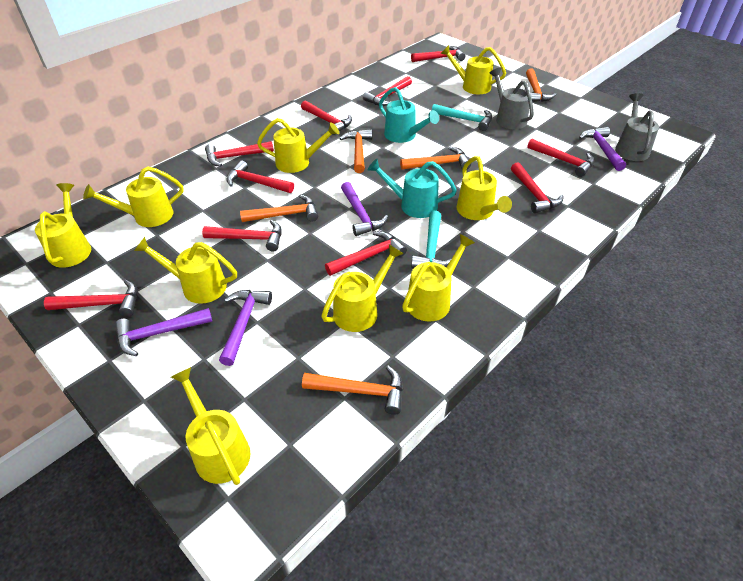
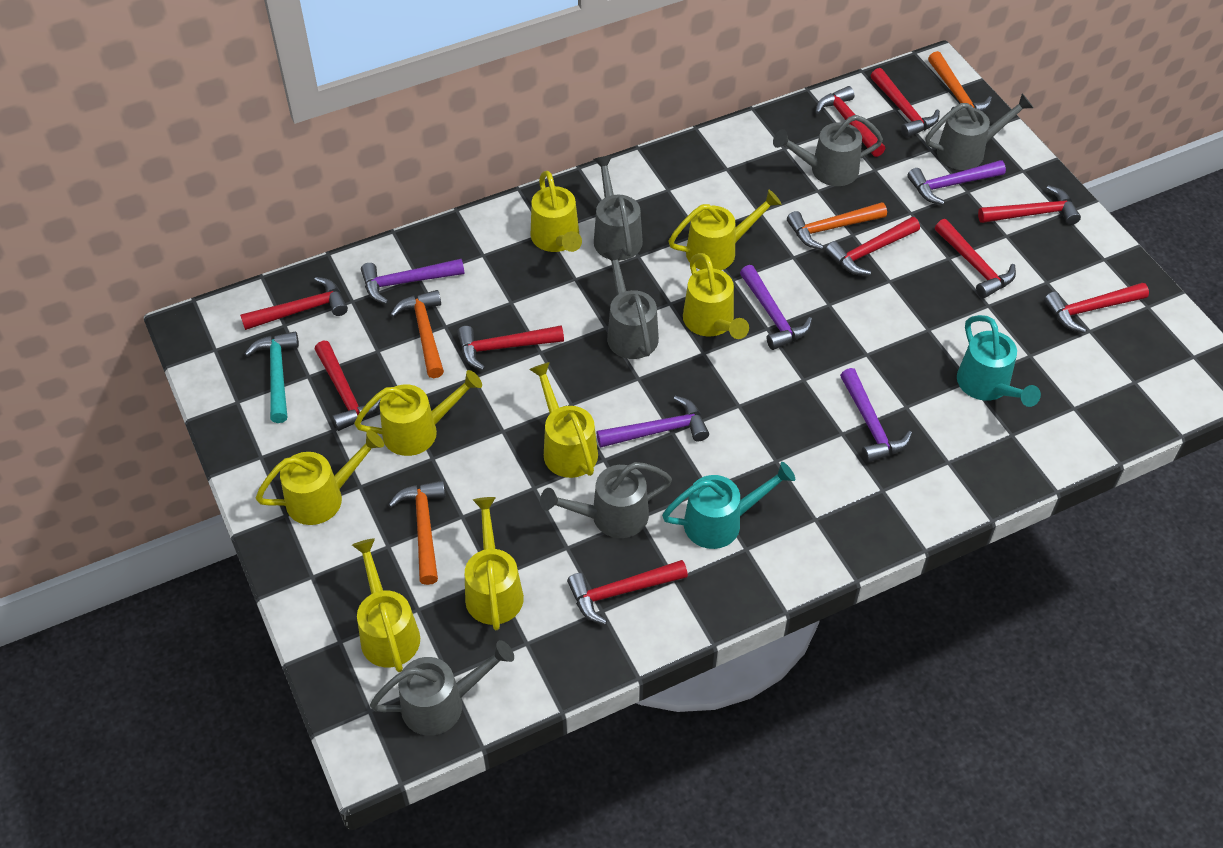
grey watering can: 2 -> 6
orange hammer: 5 -> 4
purple hammer: 4 -> 5
turquoise hammer: 2 -> 1
yellow watering can: 9 -> 8

